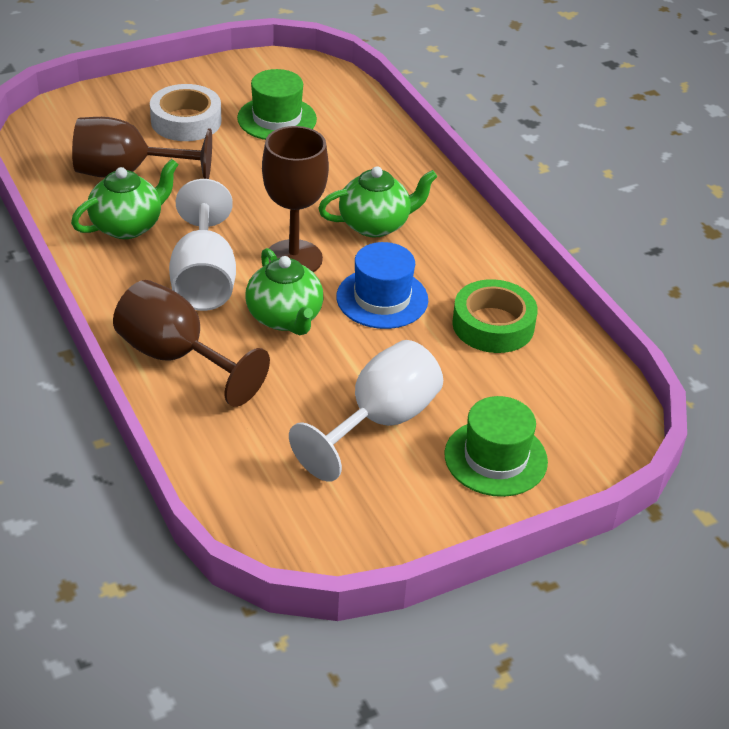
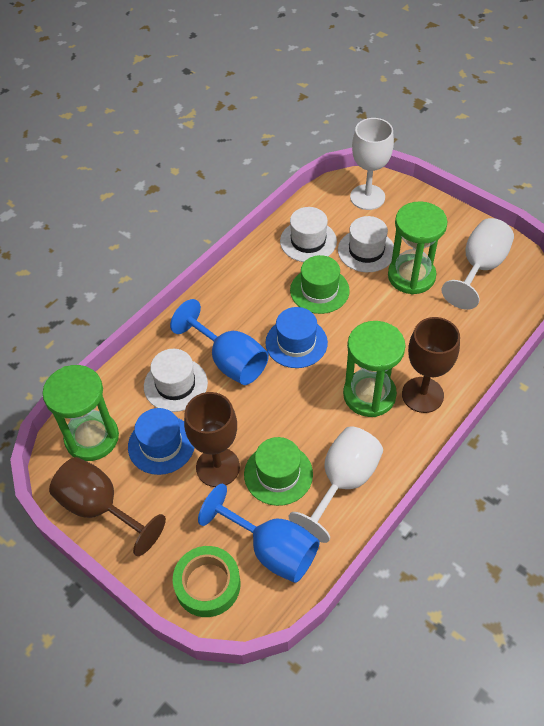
blue goblet: 0 -> 2
blue hat: 1 -> 2
green hourglass: 0 -> 3
green teapot: 3 -> 0
white goblet: 2 -> 3
white hat: 0 -> 3
white tape: 1 -> 0

